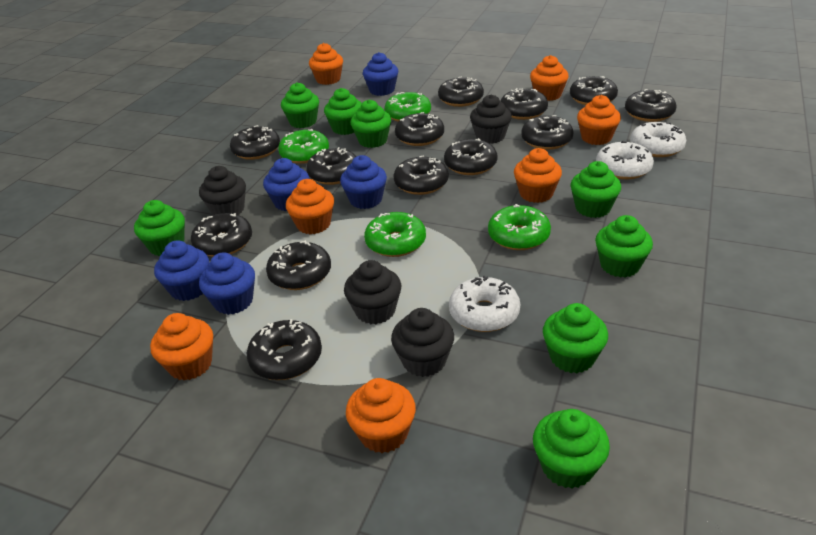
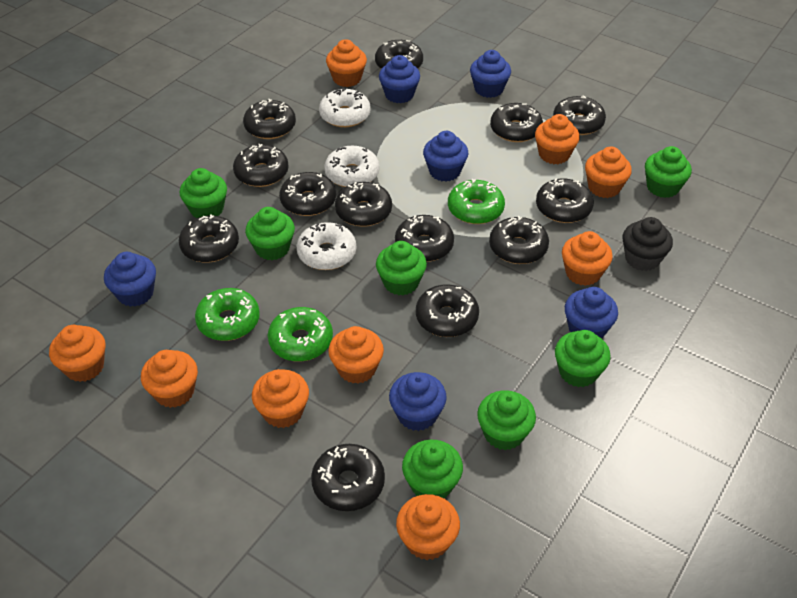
black cupcake: 4 -> 1
blue cupcake: 5 -> 6
green cupcake: 8 -> 7
green donut: 4 -> 3
orange cupcake: 7 -> 9

